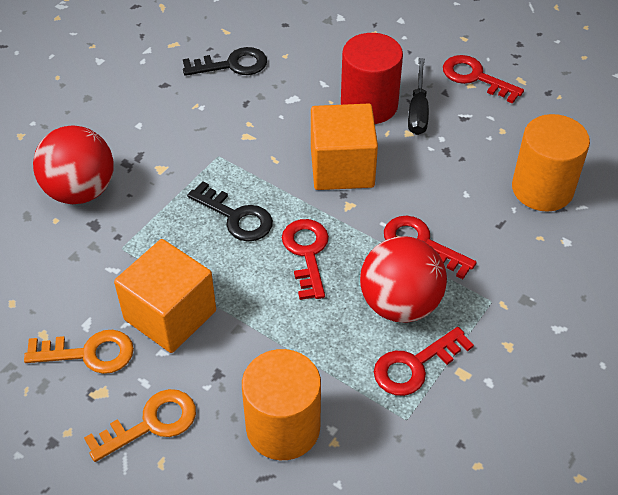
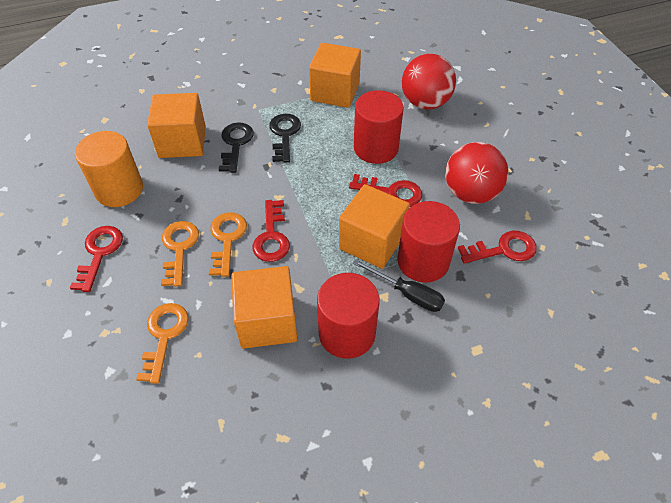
orange cube: 2 -> 4
orange cylinder: 2 -> 1
orange key: 2 -> 3
red cylinder: 1 -> 3

